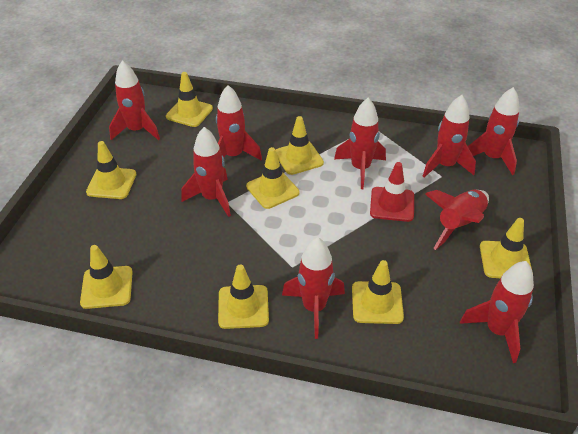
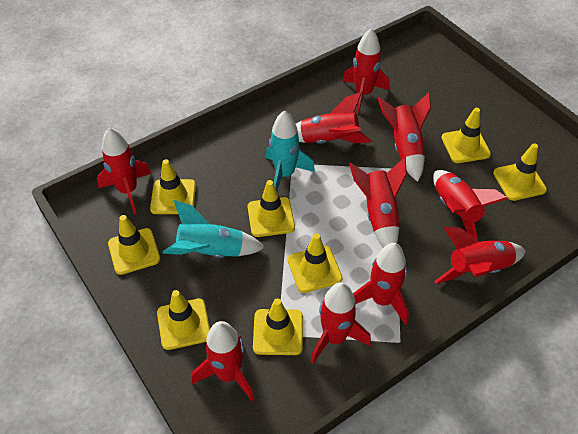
red rocket: 9 -> 10
red traffic cone: 1 -> 0
turquoise rocket: 0 -> 2

